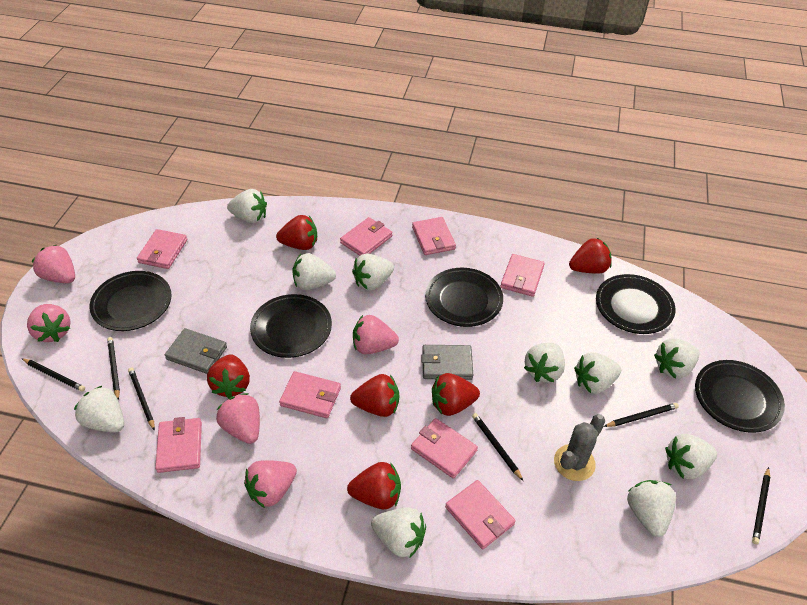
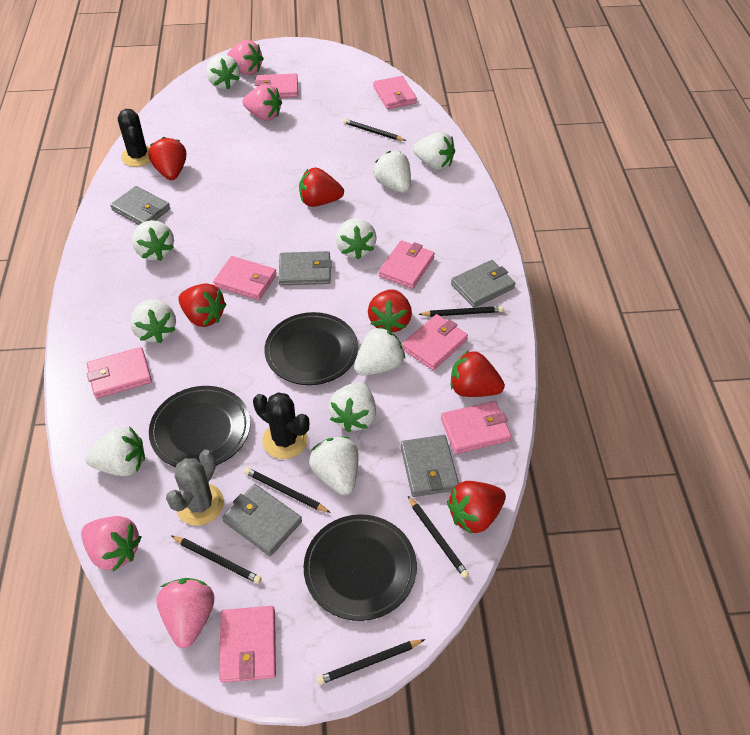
black cactus: 0 -> 2
black plate: 5 -> 3
grey wallet: 2 -> 5
pink strawberry: 5 -> 4

